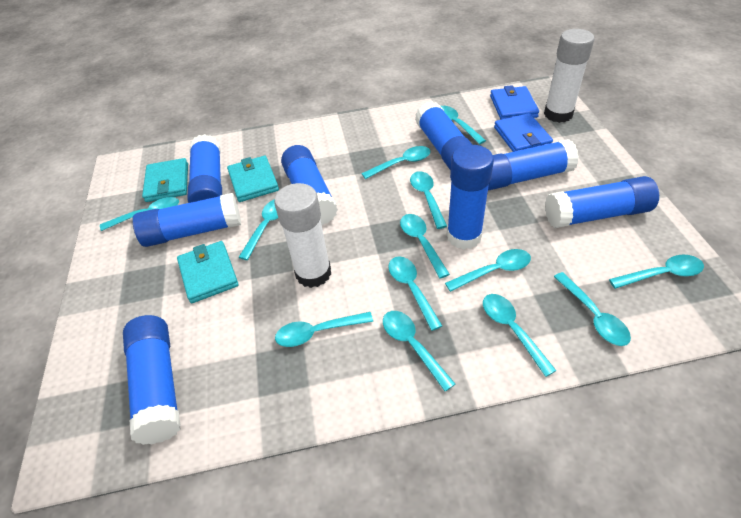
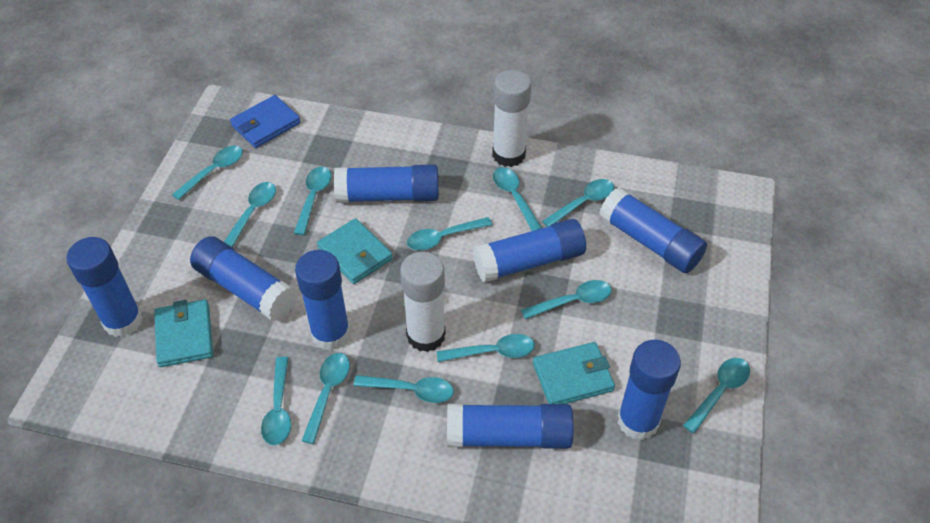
blue wallet: 2 -> 1
turquoise spoon: 13 -> 12

